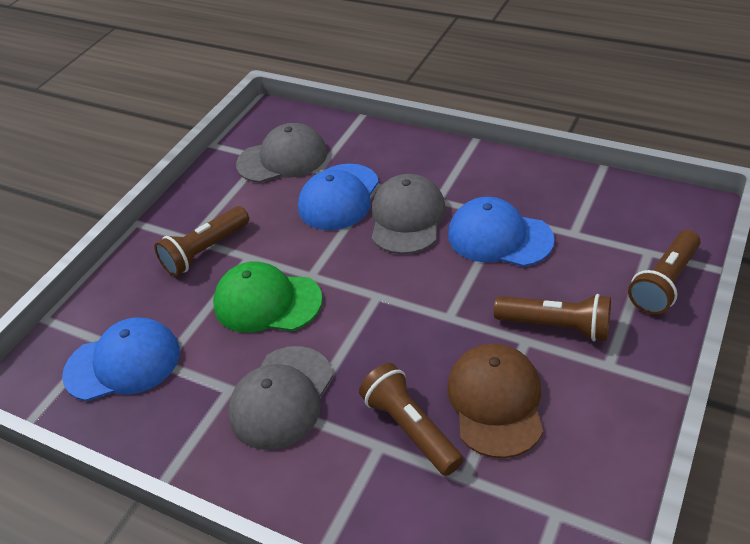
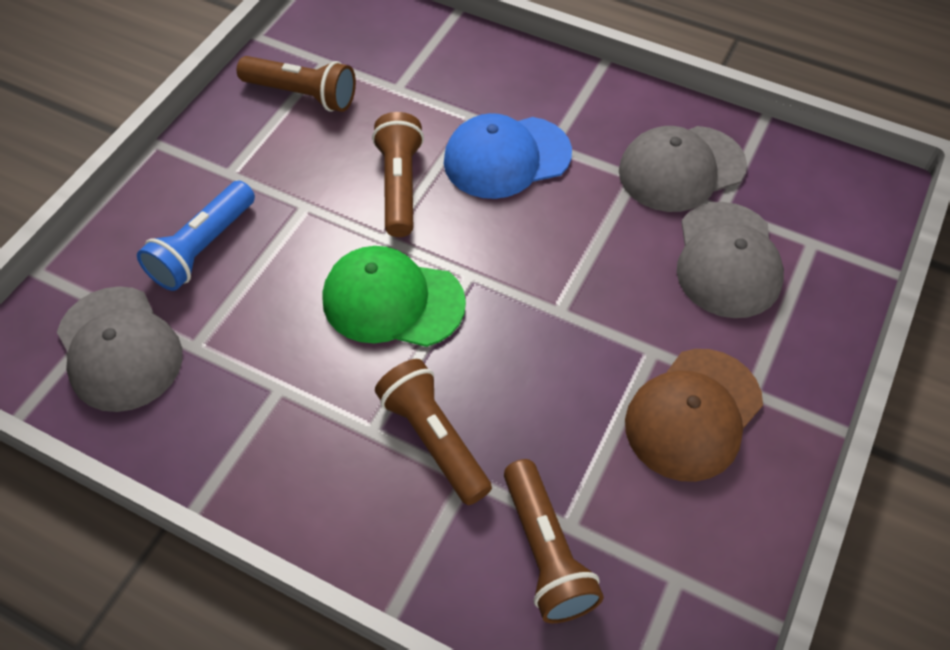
blue cap: 3 -> 1
blue flashlight: 0 -> 1

